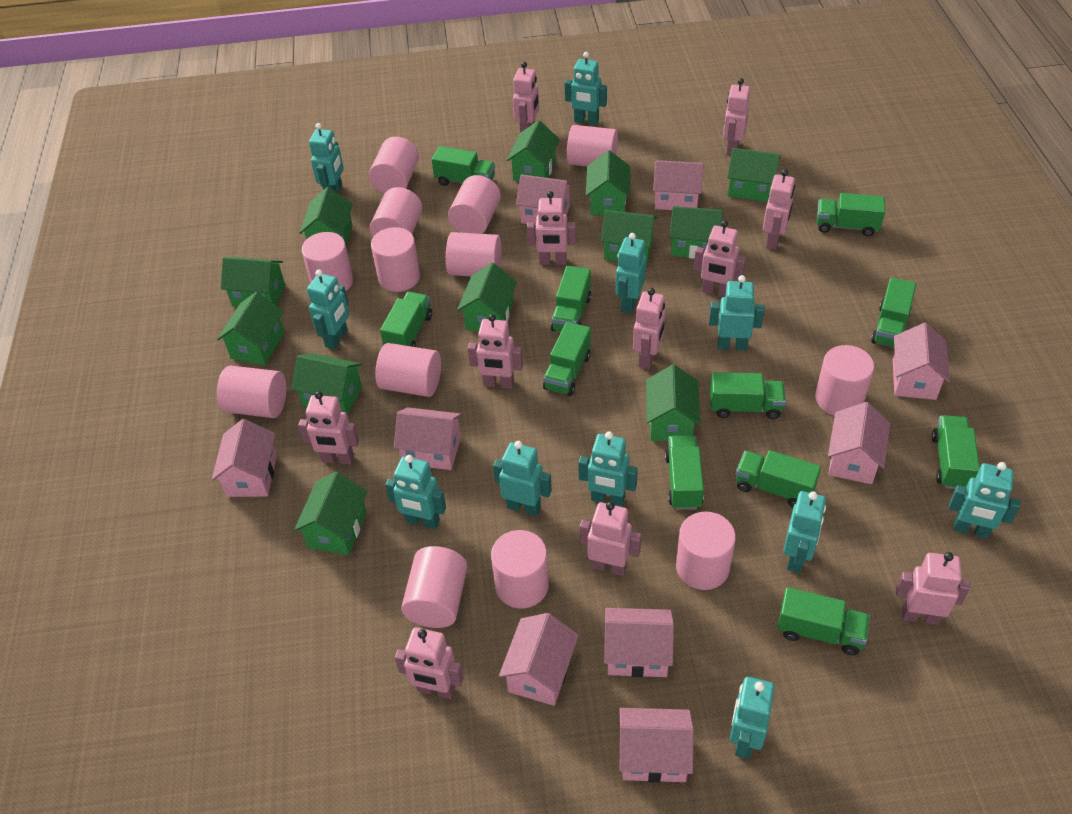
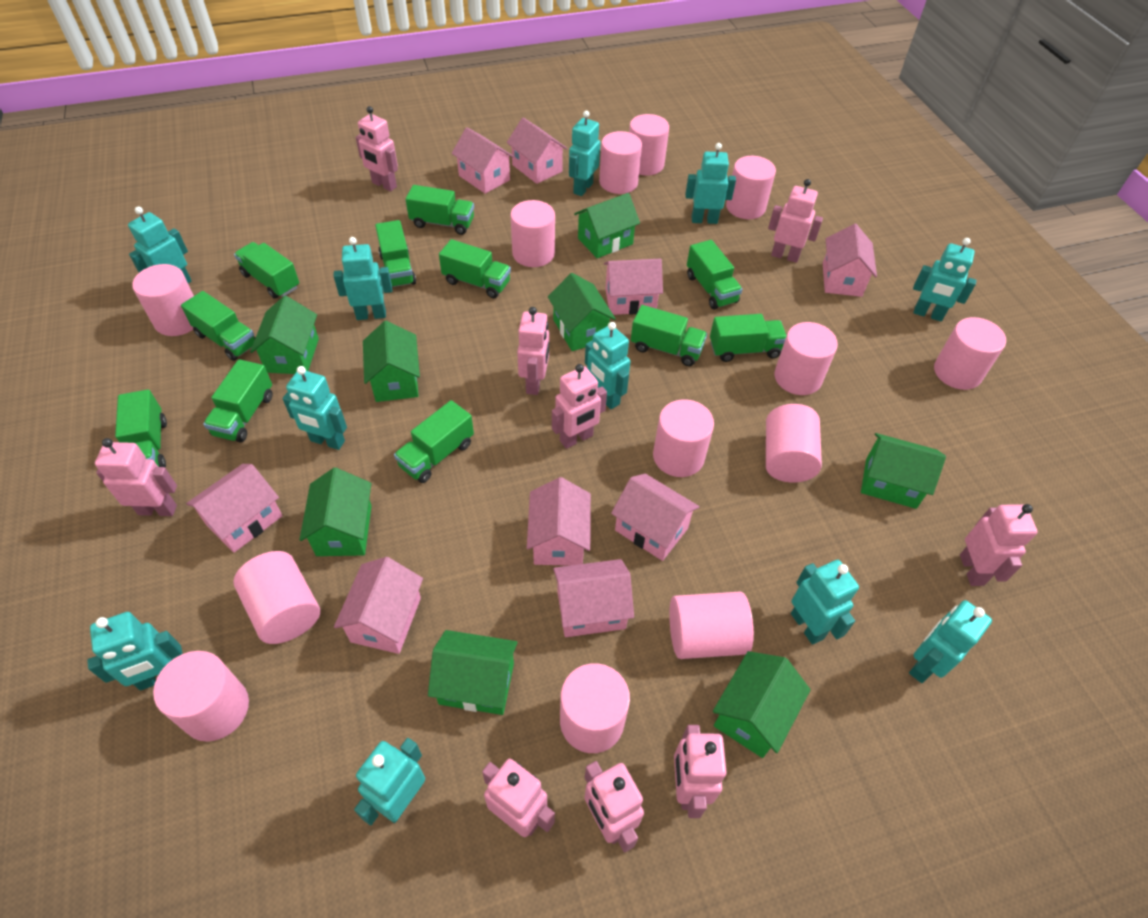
green house: 12 -> 8
pink robot: 11 -> 9

